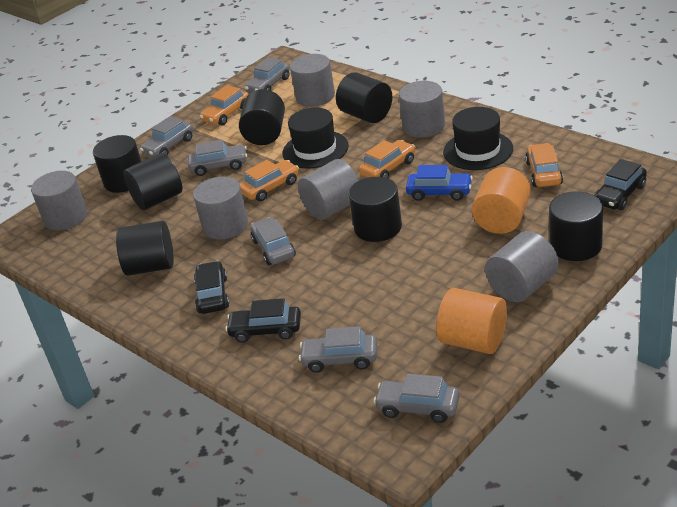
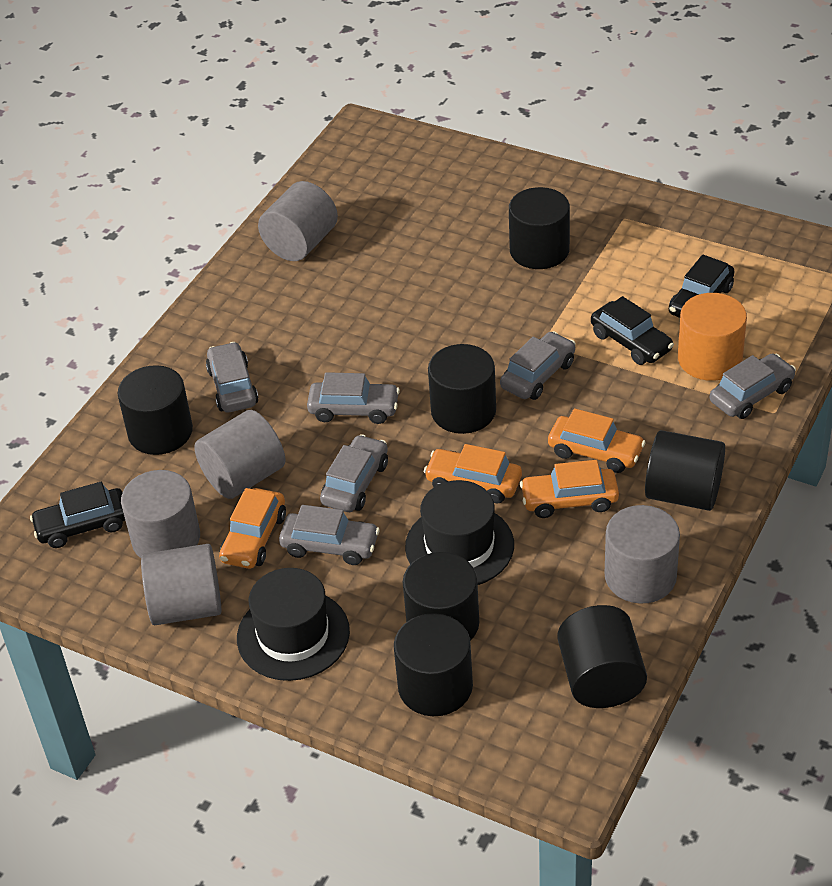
blue car: 1 -> 0
grey cylinder: 6 -> 5
orange cylinder: 2 -> 1

